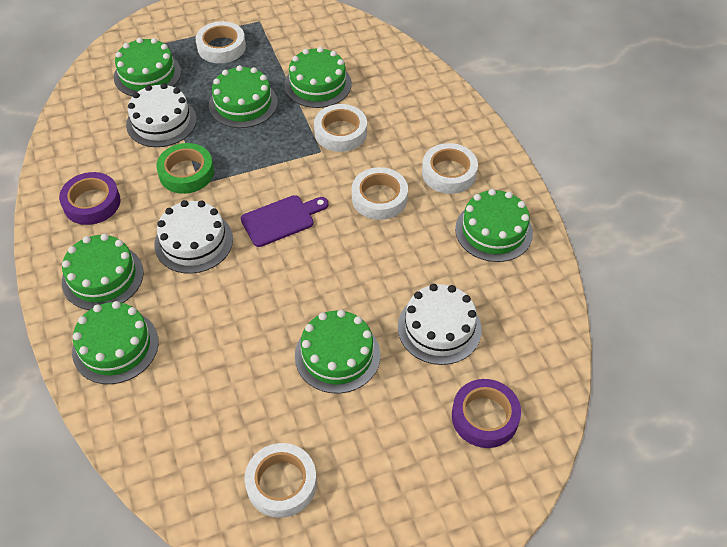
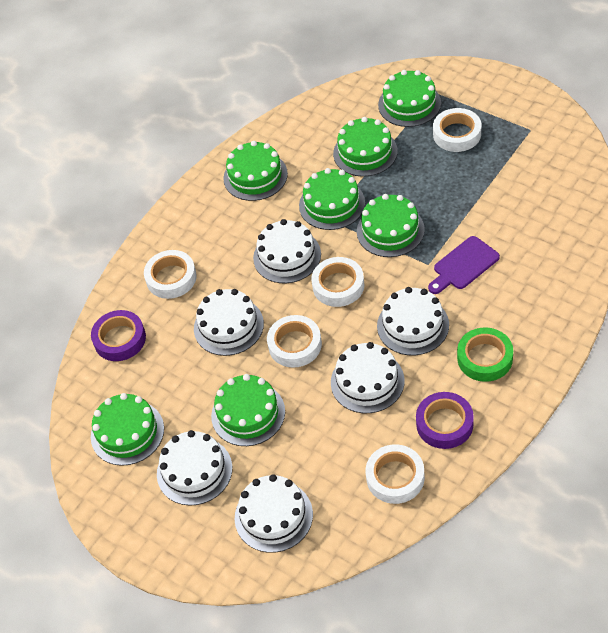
white cake: 3 -> 6

